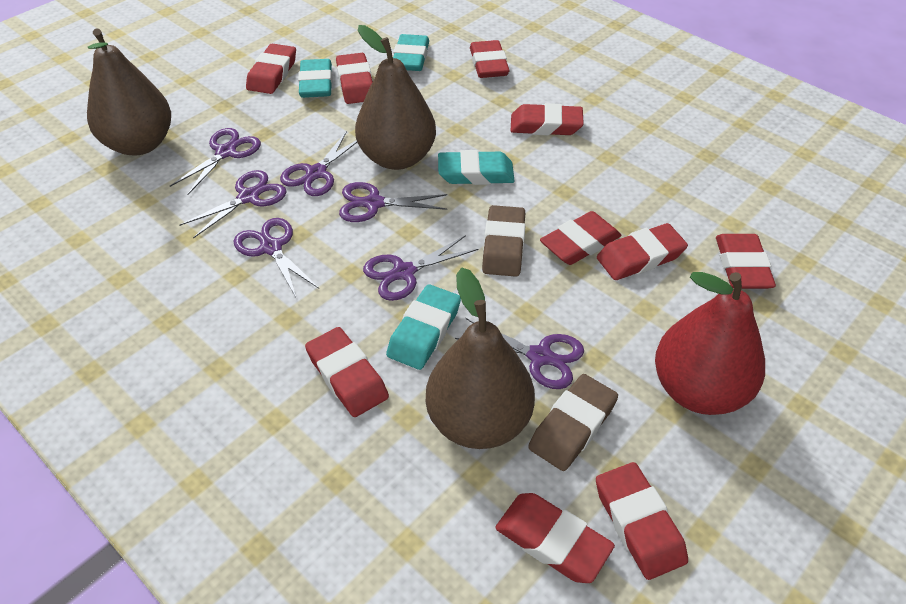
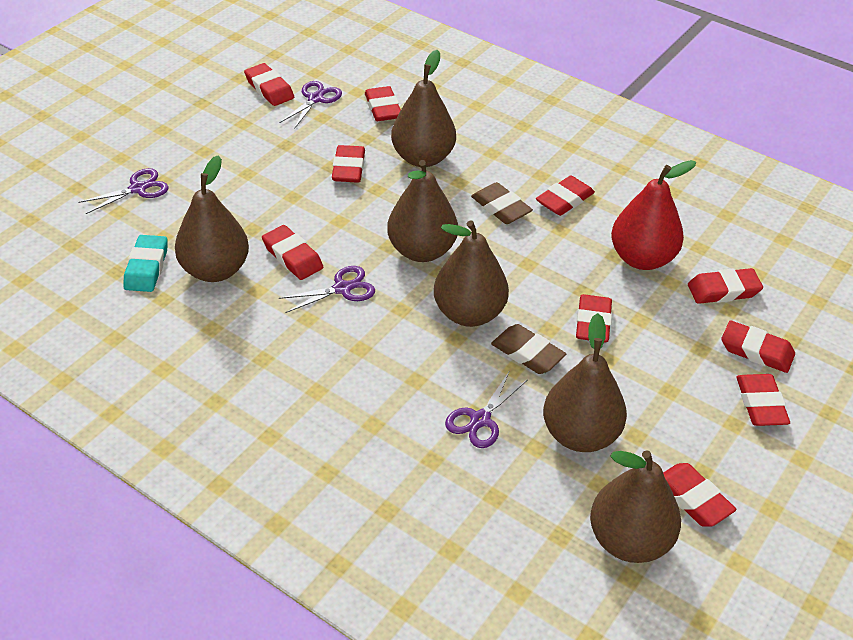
brown pear: 3 -> 6
purple scissors: 7 -> 4
turquoise eraser: 4 -> 1

